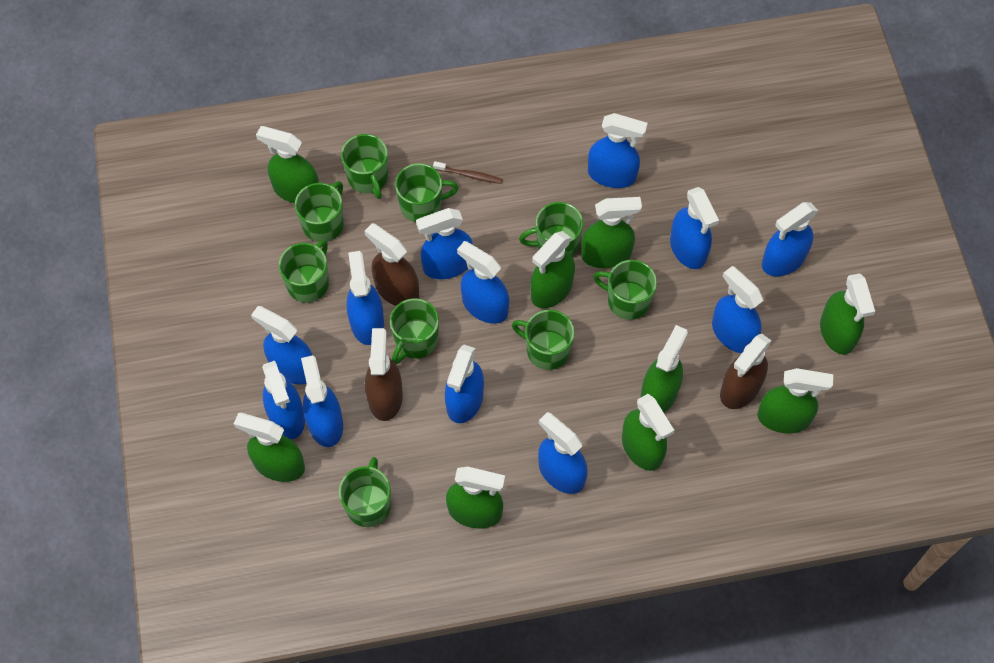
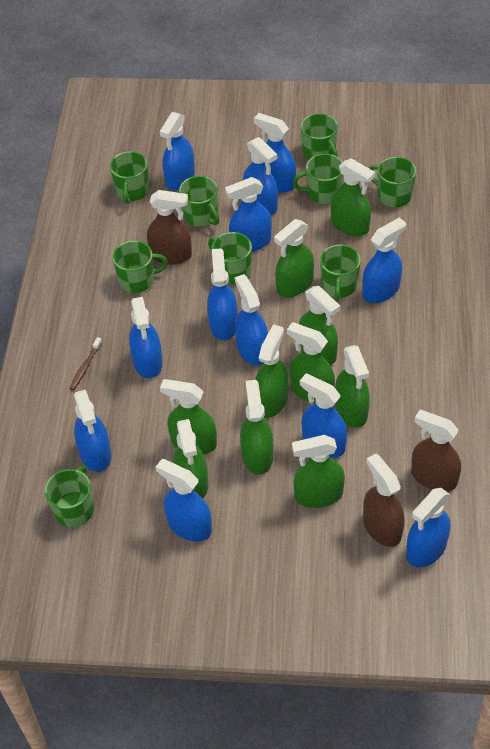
green spray bottle: 9 -> 10

